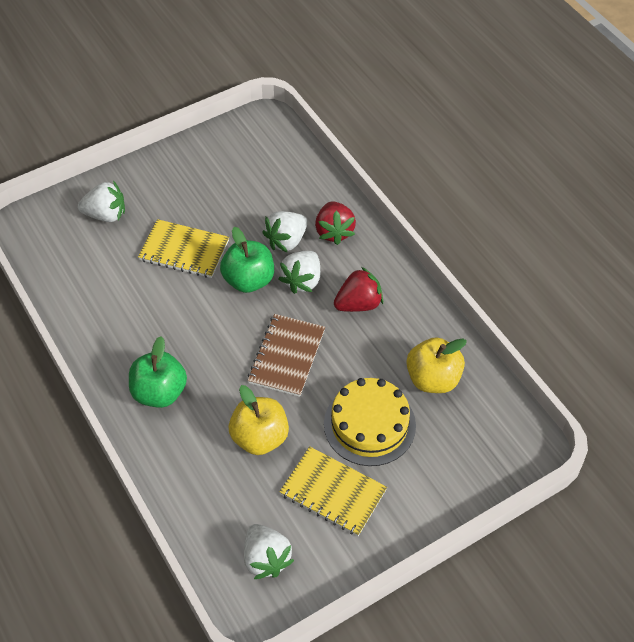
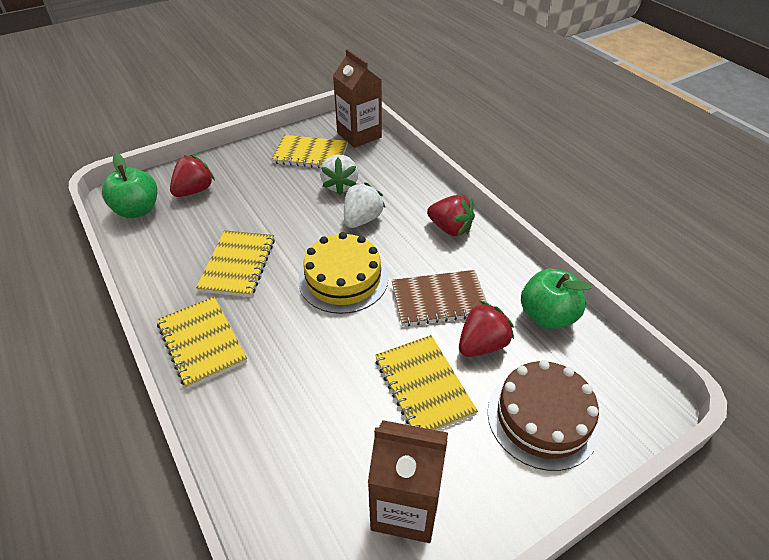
brown cake: 0 -> 1
brown carton: 0 -> 2
red strawberry: 2 -> 3
white strawberry: 4 -> 2
yellow apple: 2 -> 0
yellow notebook: 2 -> 4

